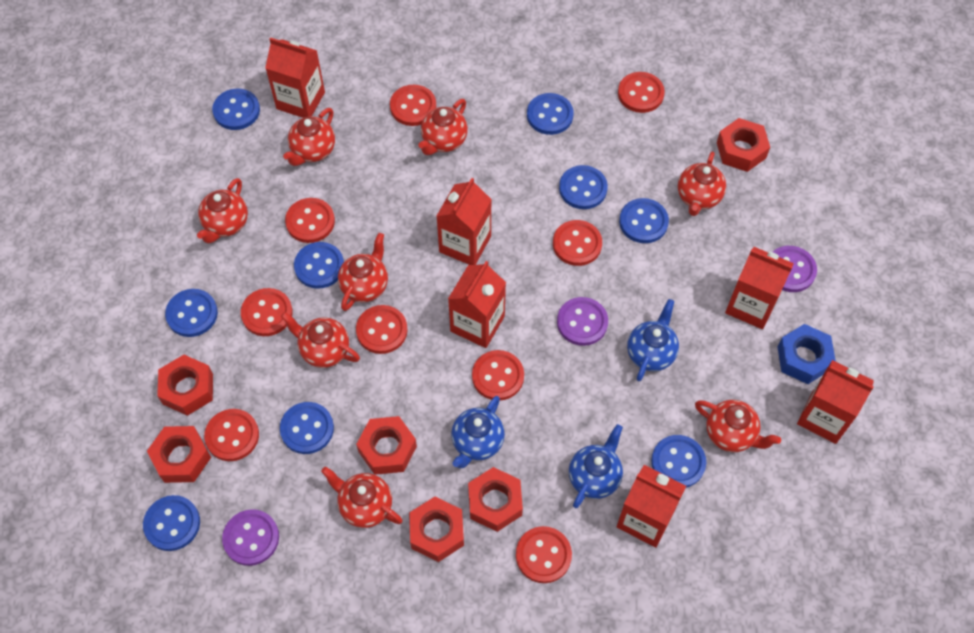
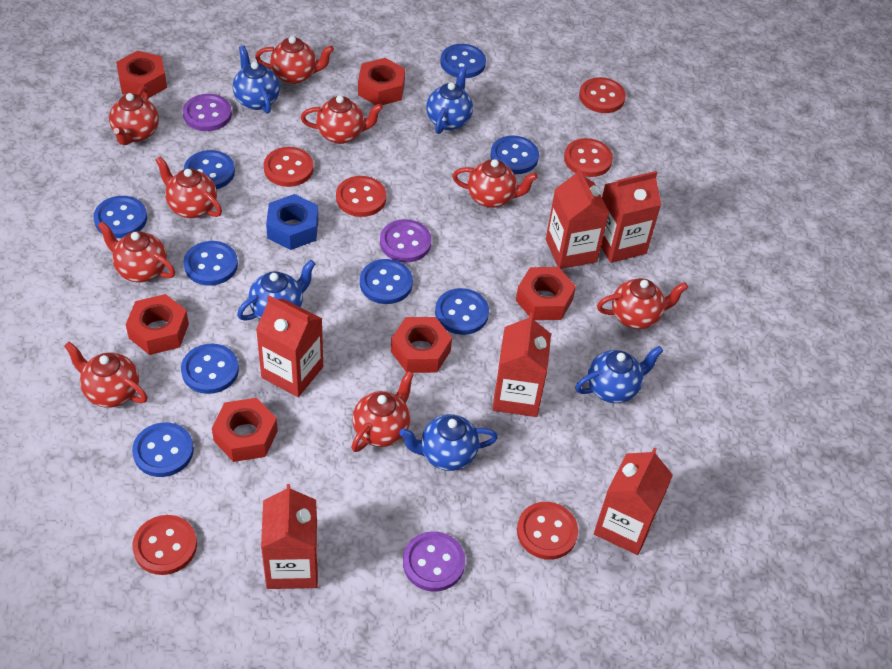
blue teapot: 3 -> 5
red button: 9 -> 6
red teapot: 8 -> 9

